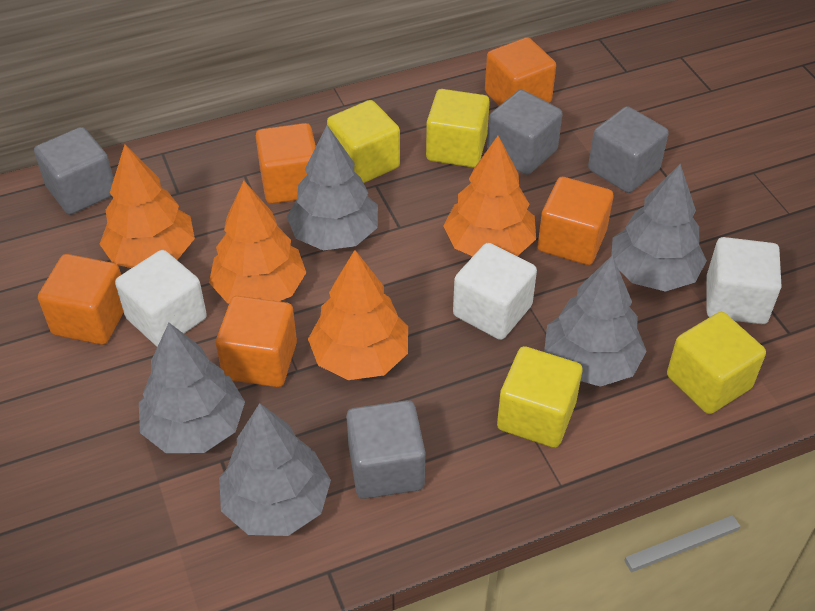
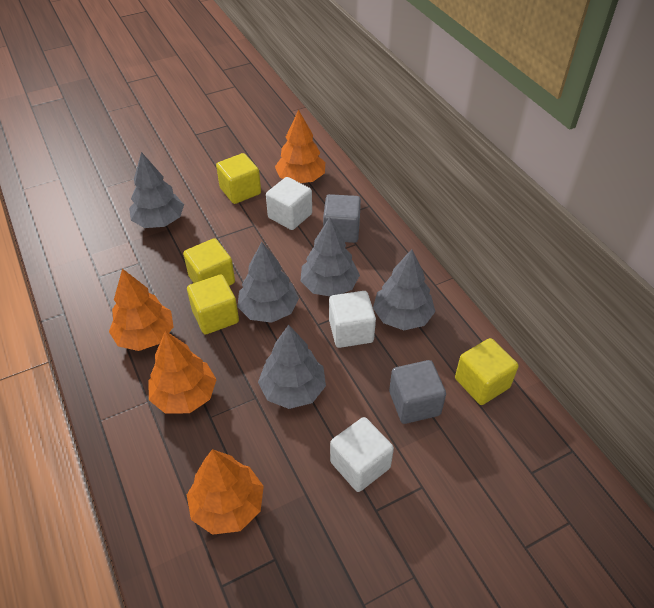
grey cube: 4 -> 2
orange cube: 5 -> 0

